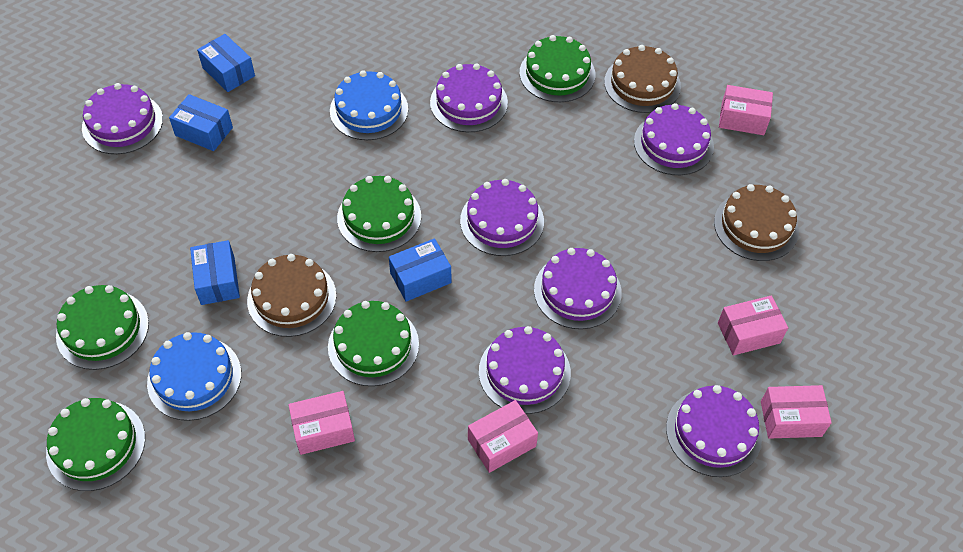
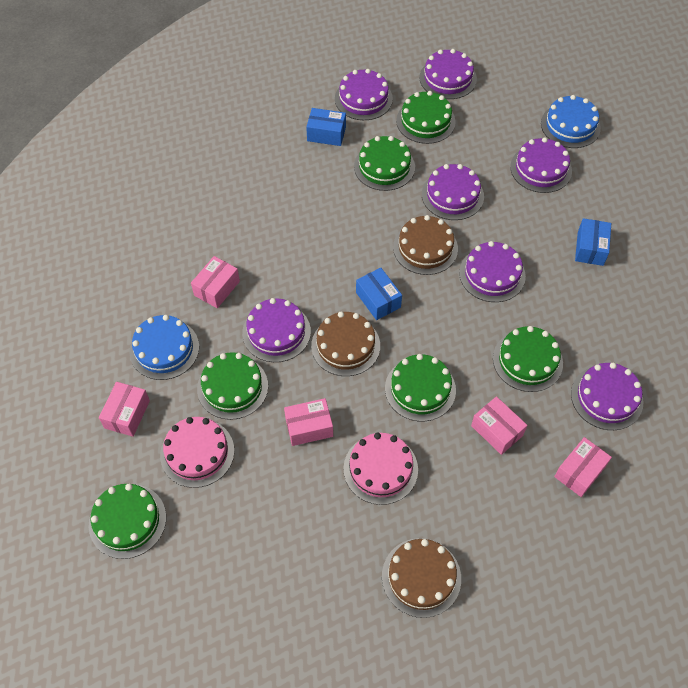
blue box: 4 -> 3
green cake: 5 -> 6
pink cake: 0 -> 2

